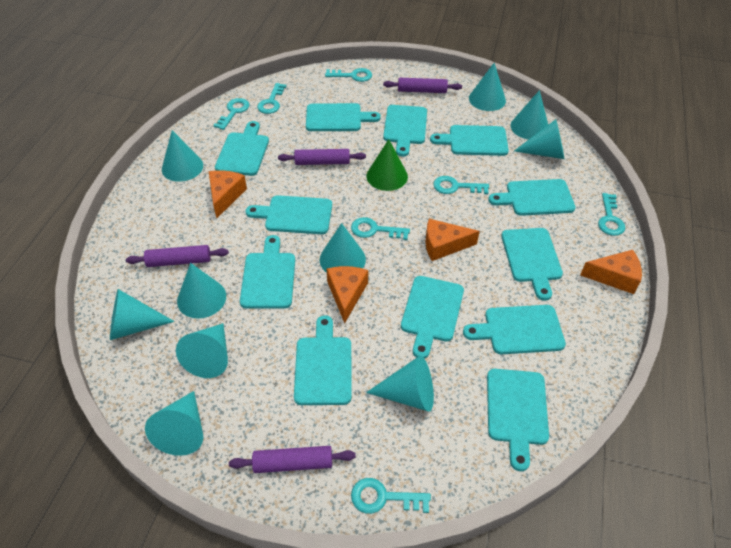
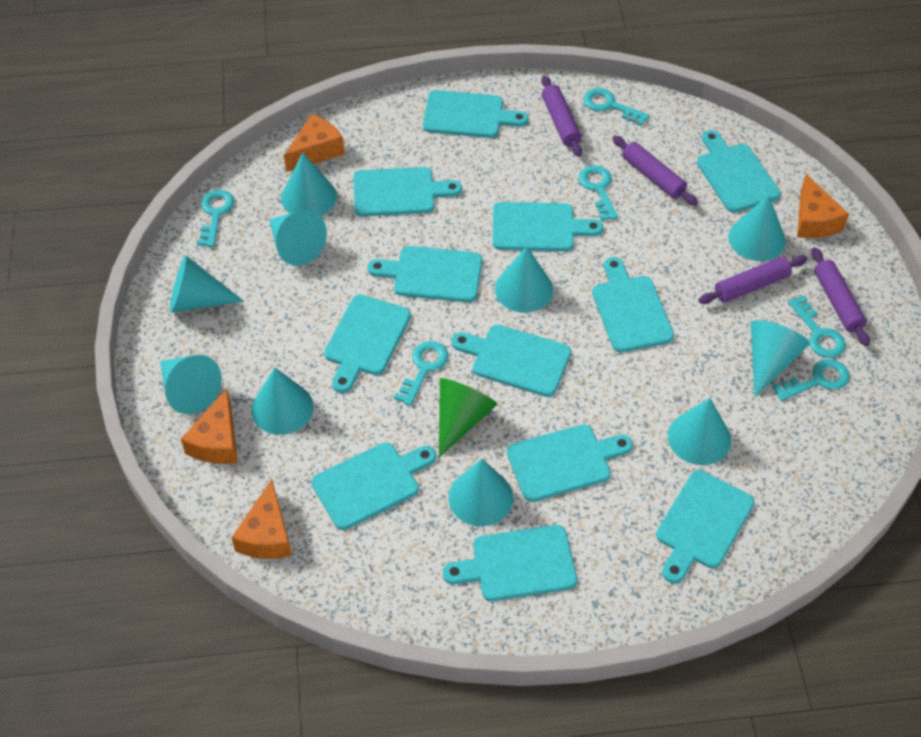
turquoise key: 7 -> 6

